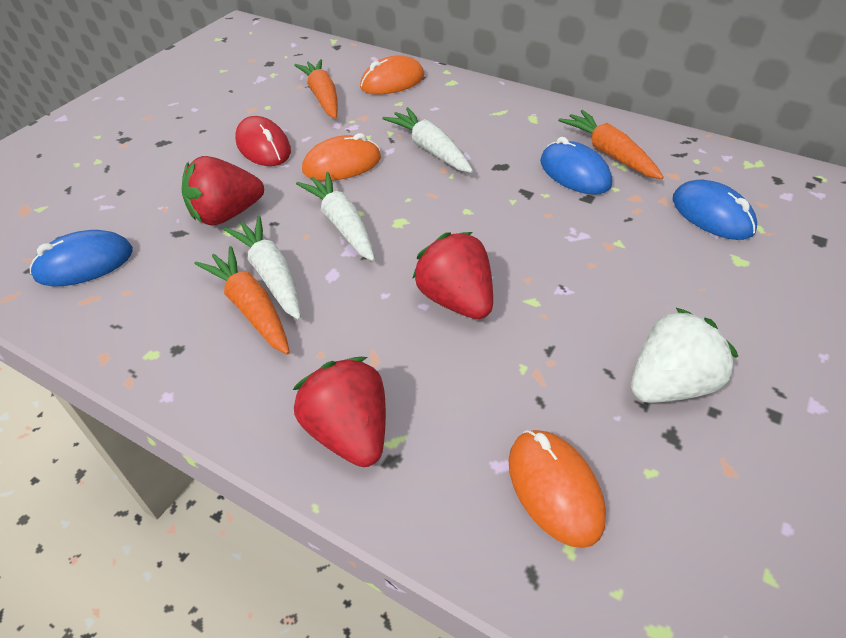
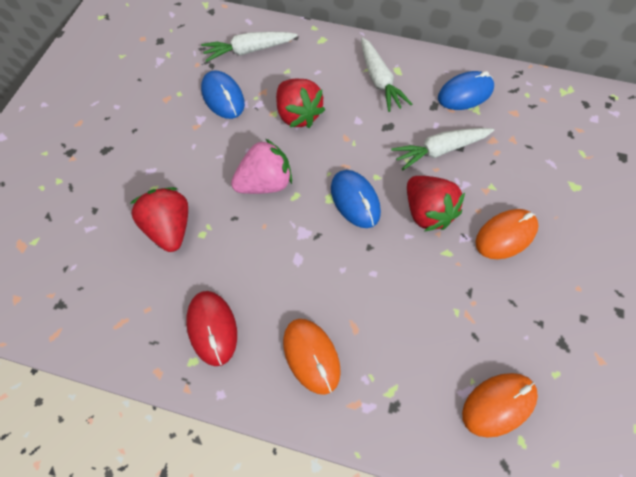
orange carrot: 3 -> 0
pink strawberry: 0 -> 1
white strawberry: 1 -> 0

